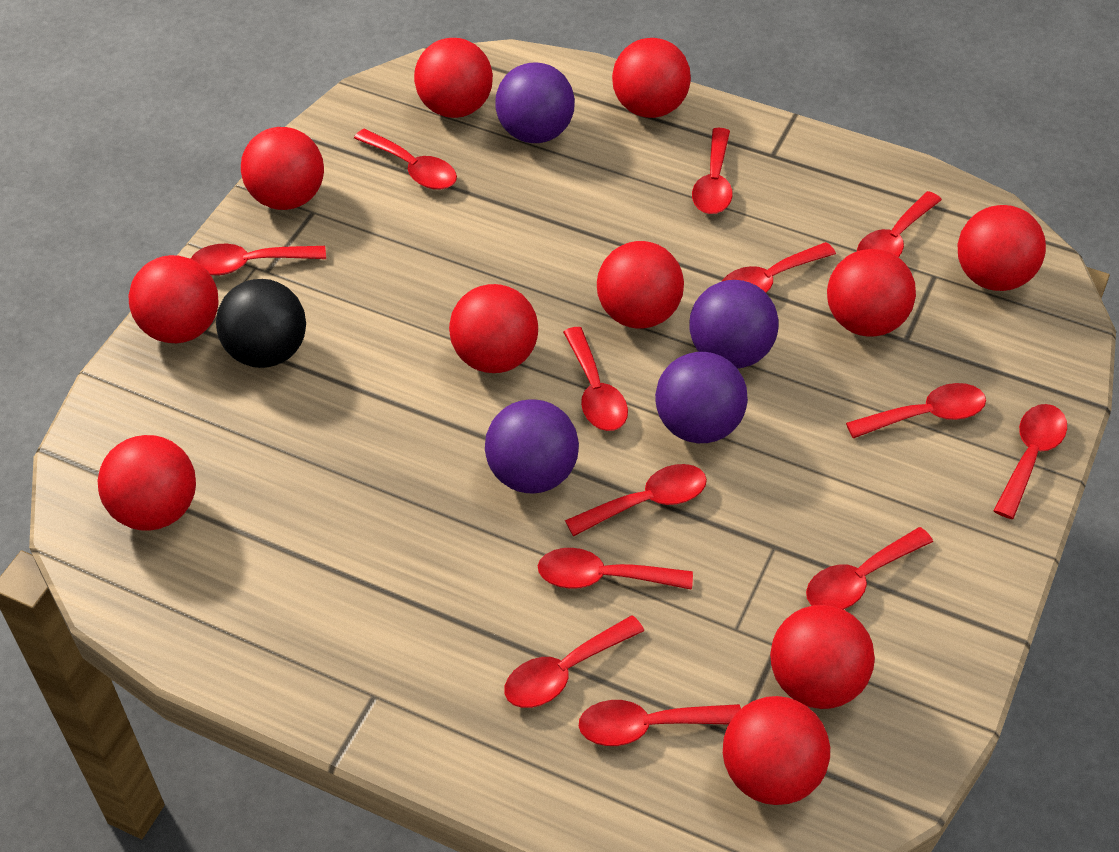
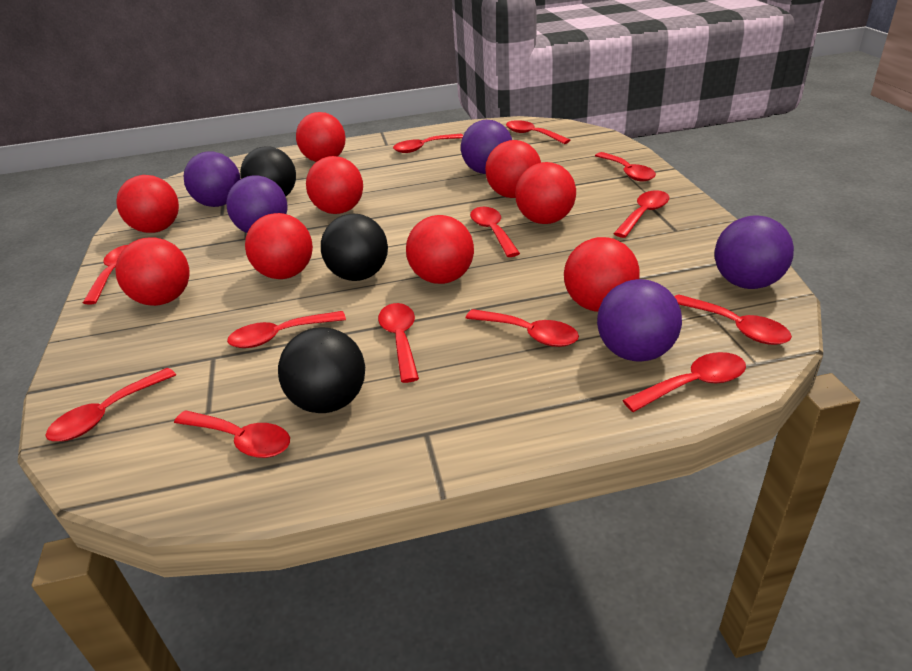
black ball: 1 -> 3
purple ball: 4 -> 5
red ball: 11 -> 9

